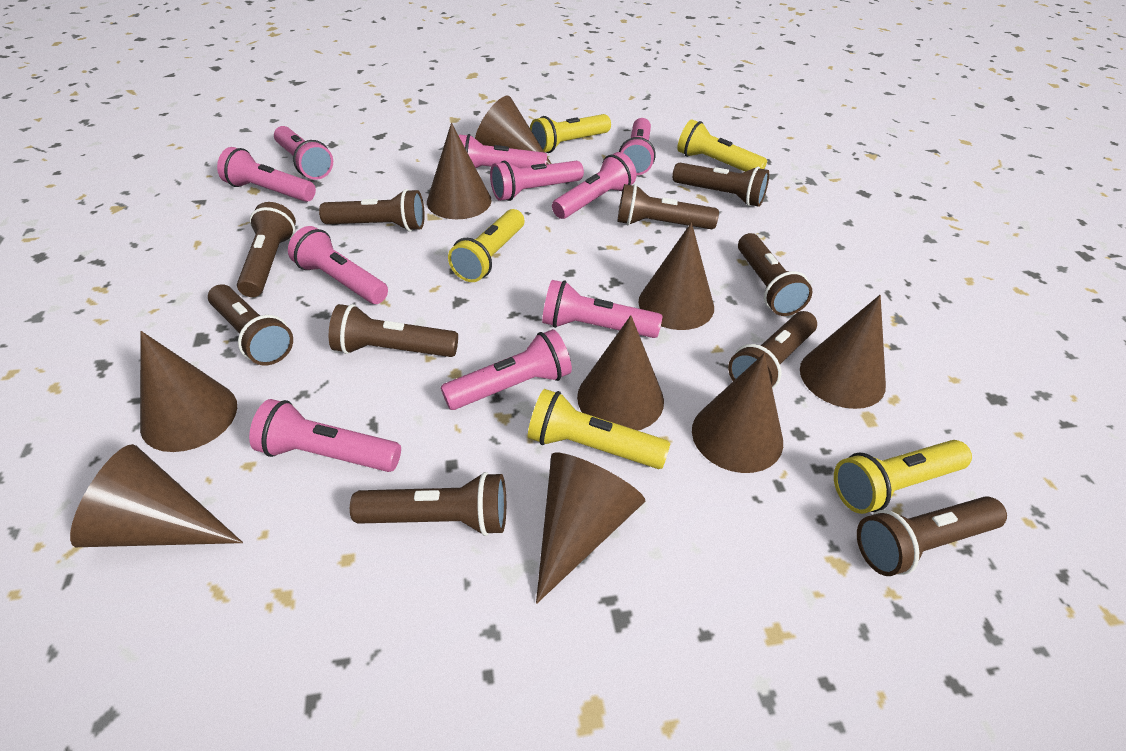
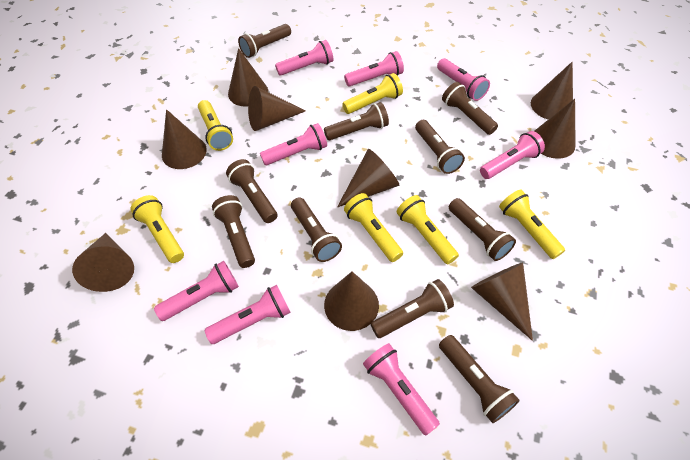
pink flashlight: 10 -> 8
yellow flashlight: 5 -> 6

